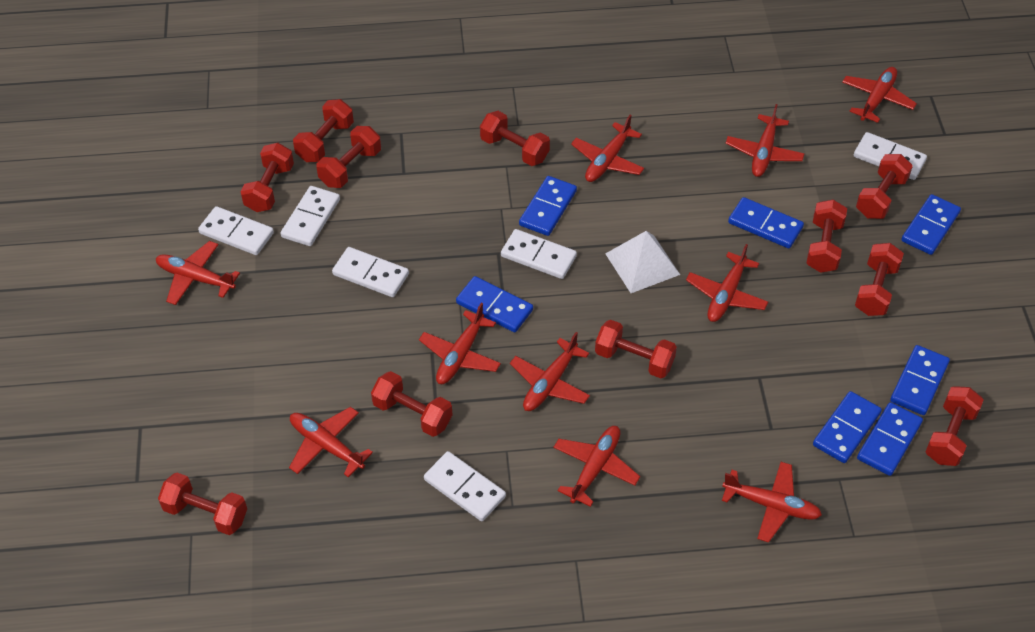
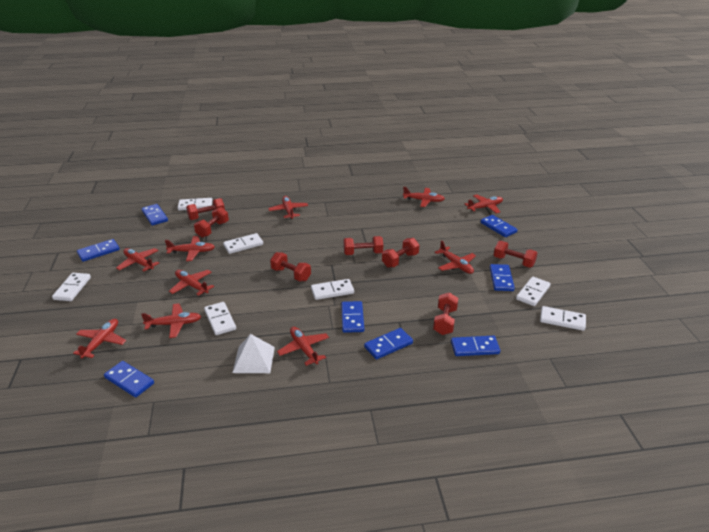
blue domino: 7 -> 8
red dumbbell: 11 -> 7
white domino: 6 -> 7

